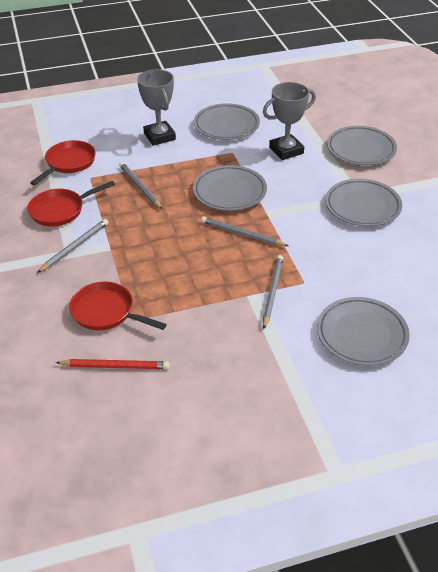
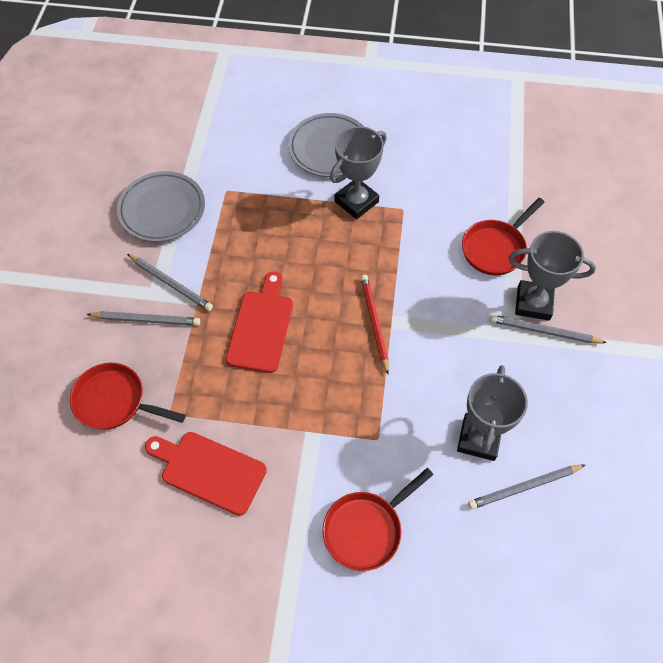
grey plate: 5 -> 2
grey trophy: 2 -> 3
red cutting board: 0 -> 2

